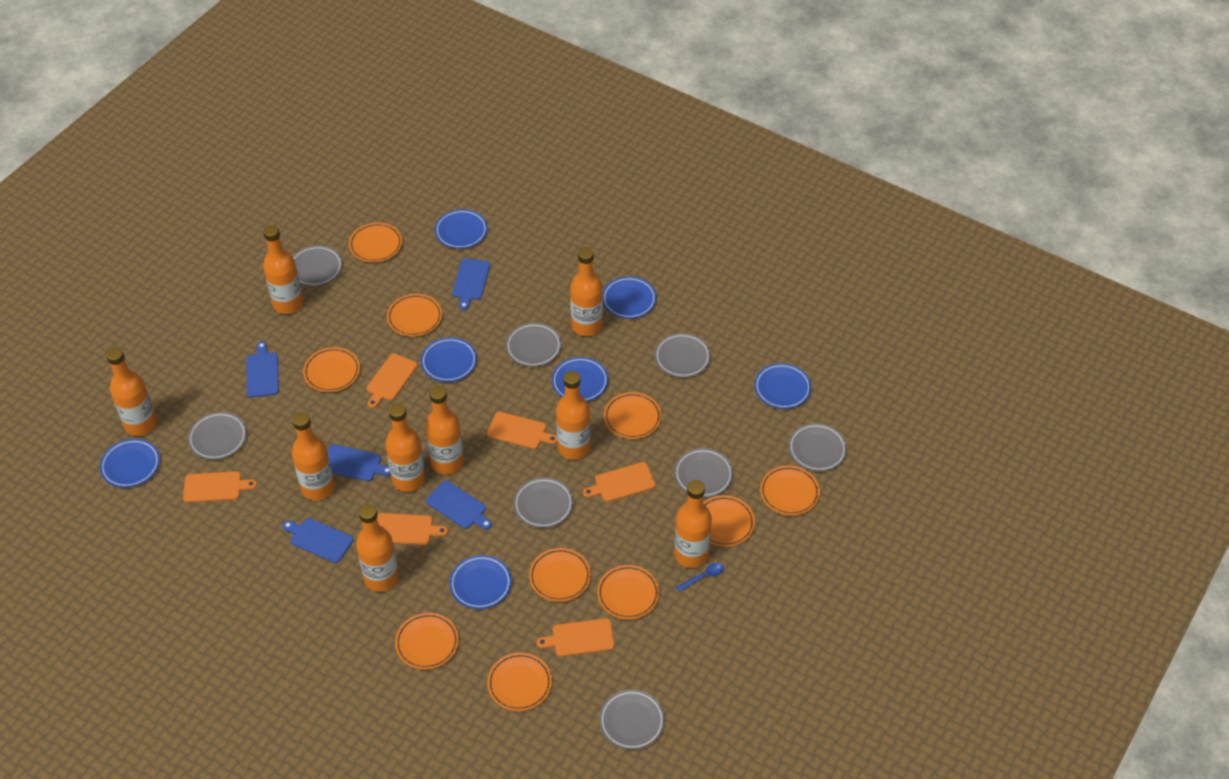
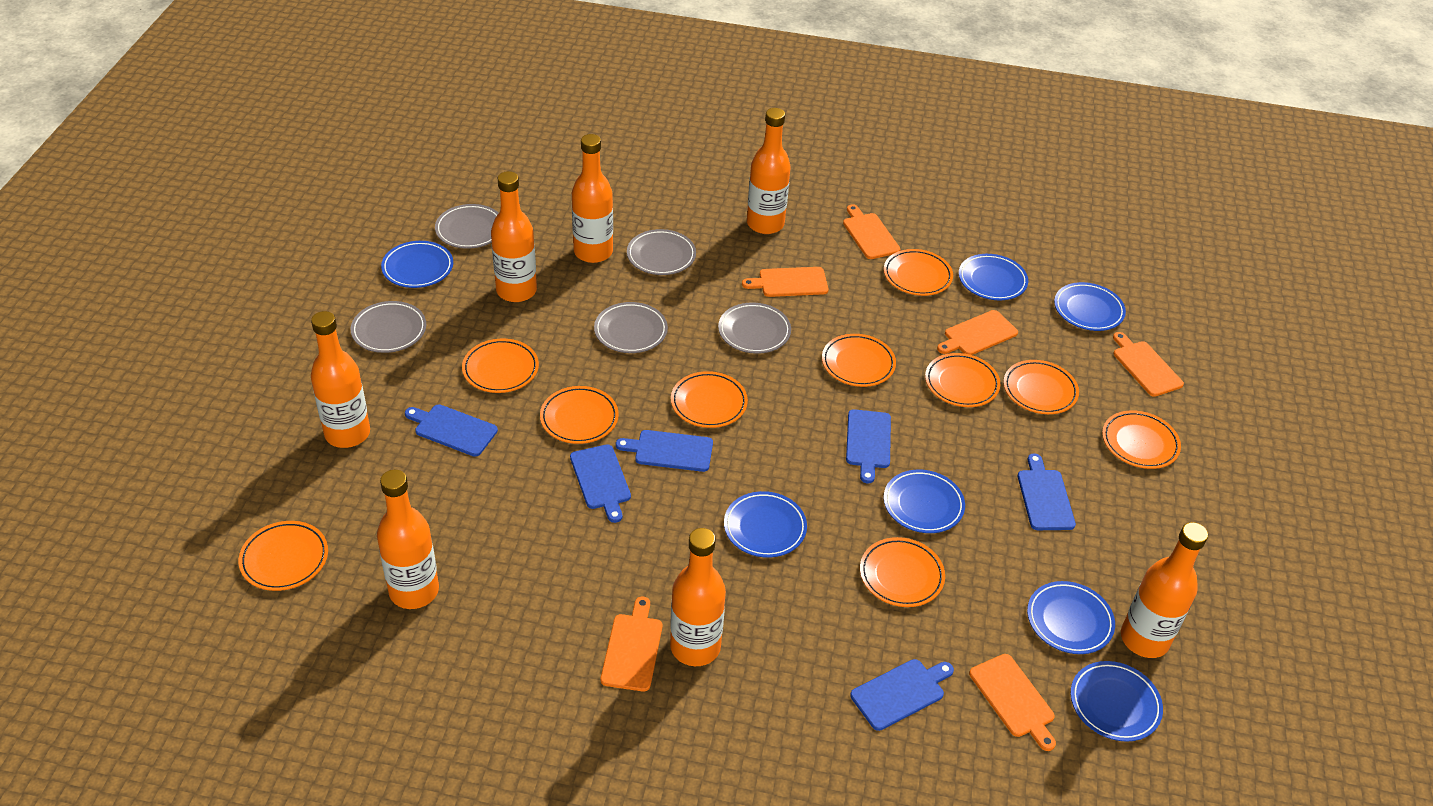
blue cutting board: 5 -> 6
blue spoon: 1 -> 0
grey plate: 8 -> 5
orange bottle: 9 -> 7

